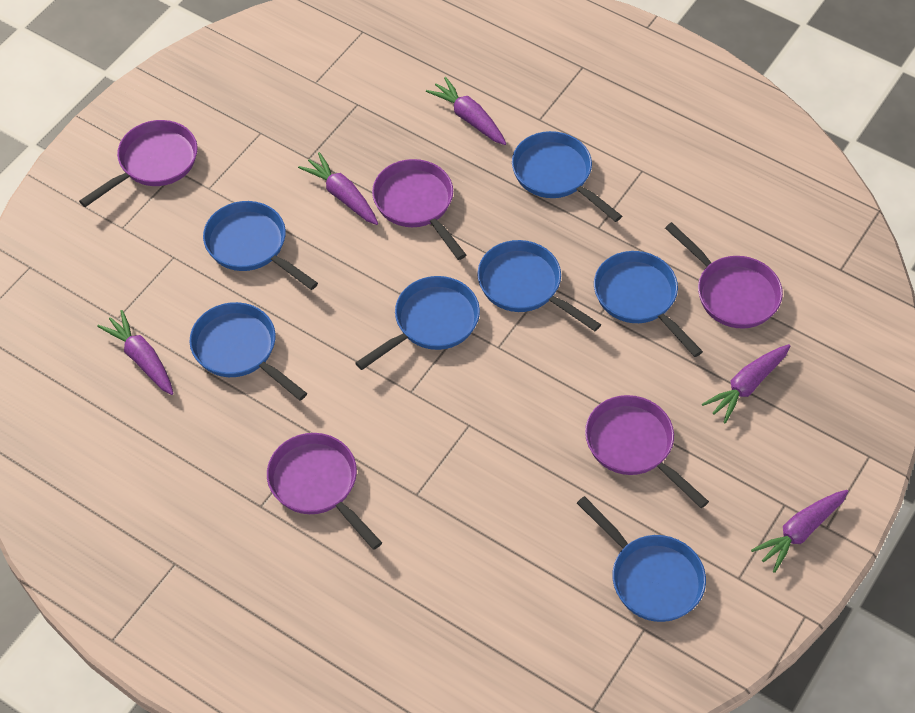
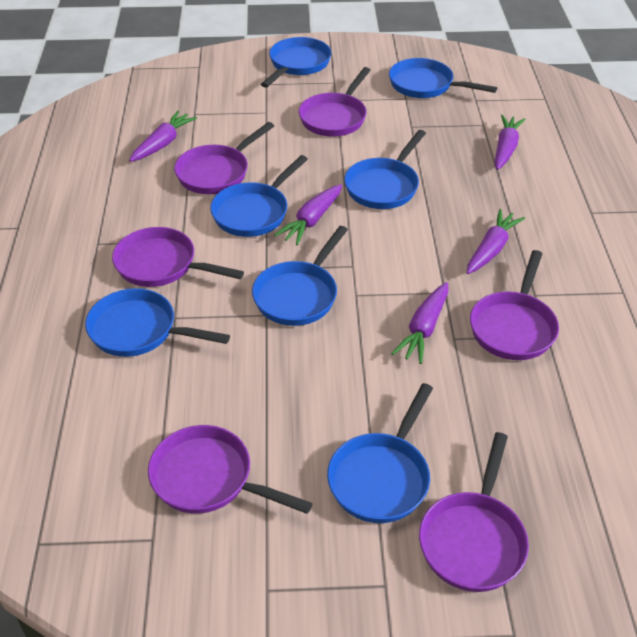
purple pan: 5 -> 6

